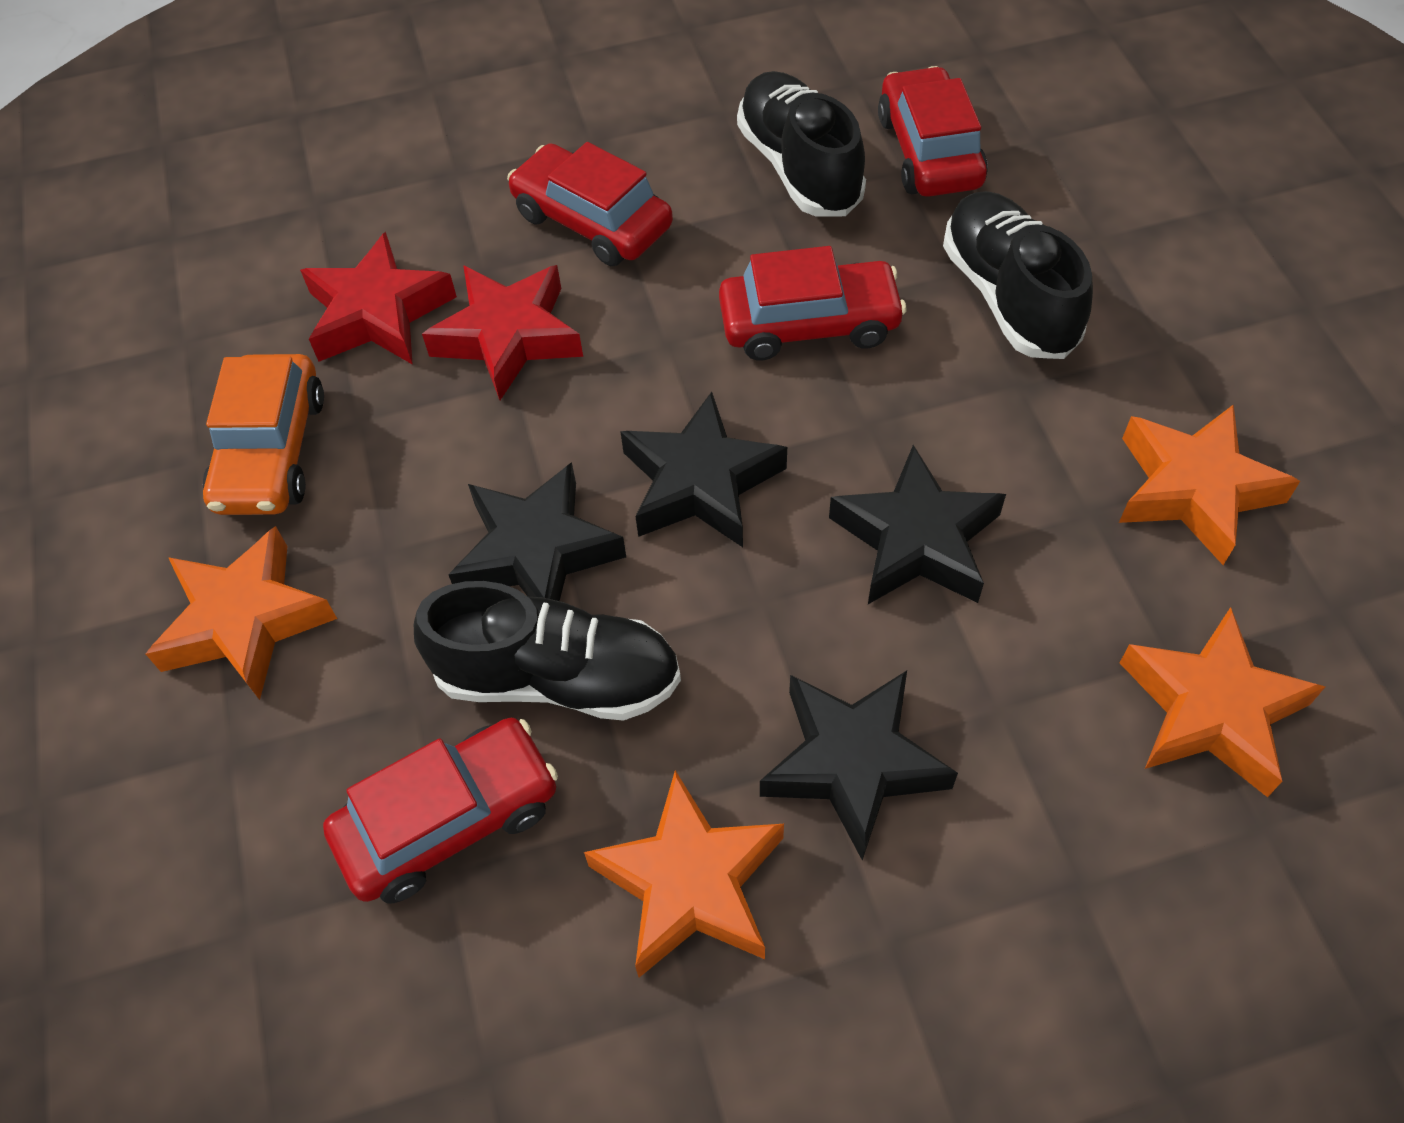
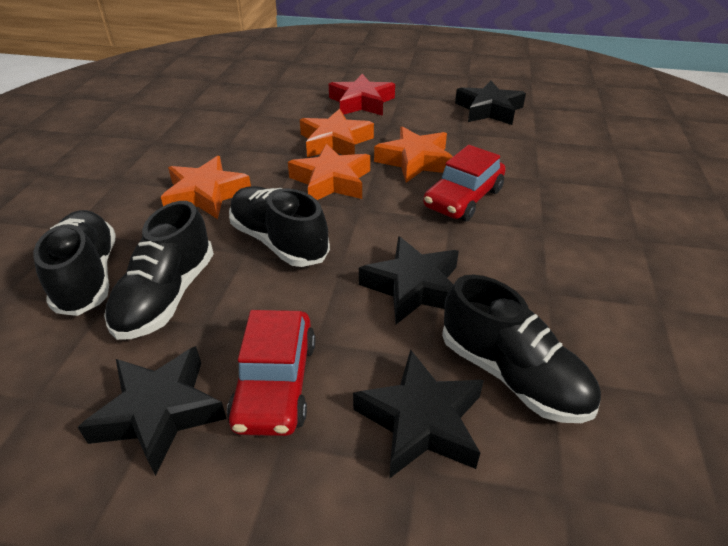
black shoe: 3 -> 4
orange car: 1 -> 0
red car: 4 -> 2
red star: 2 -> 1

